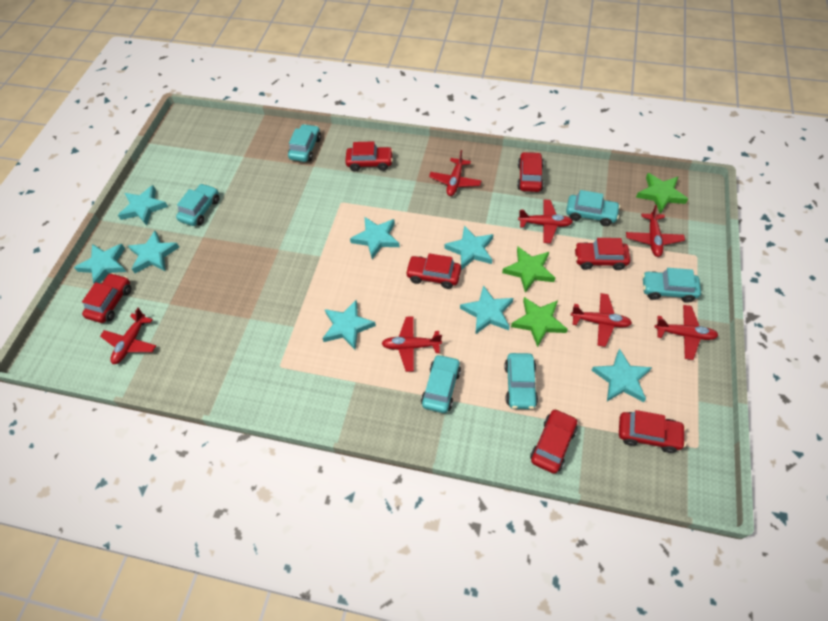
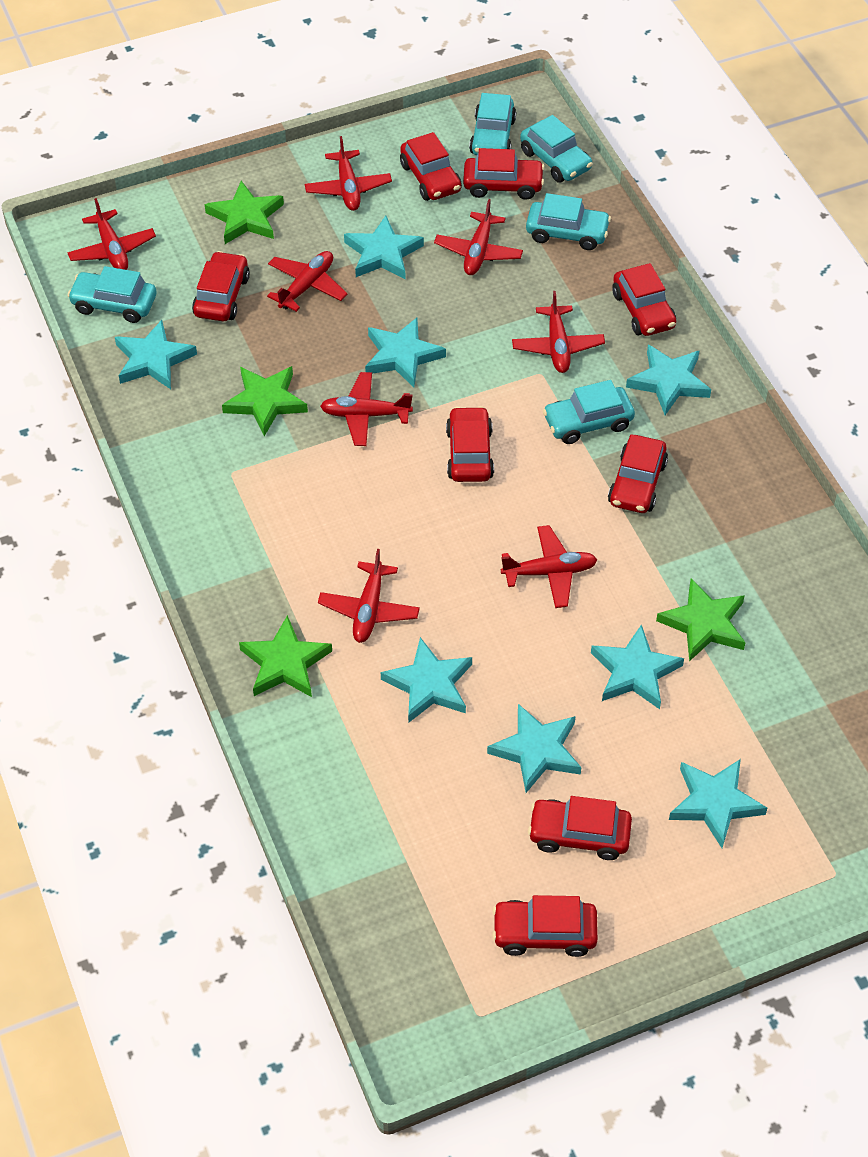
green star: 3 -> 4
red car: 7 -> 8
red plane: 7 -> 8
turquoise car: 6 -> 5

